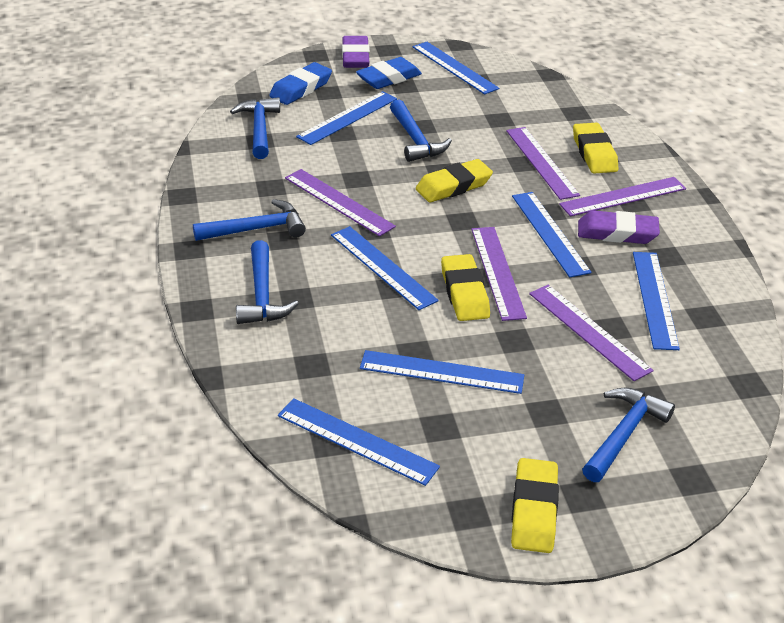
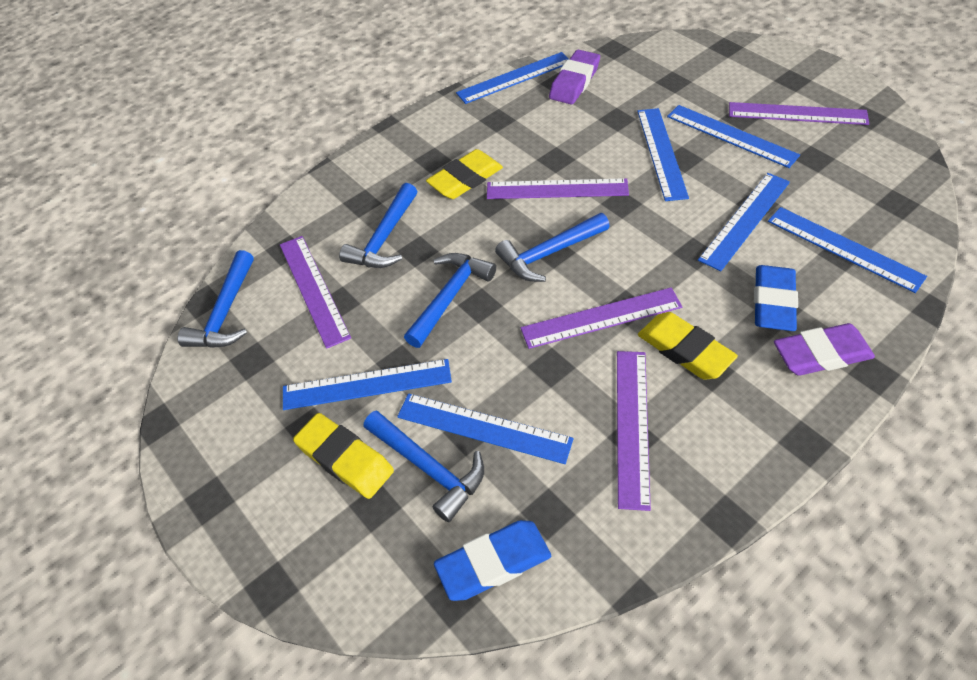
yellow eraser: 4 -> 3

